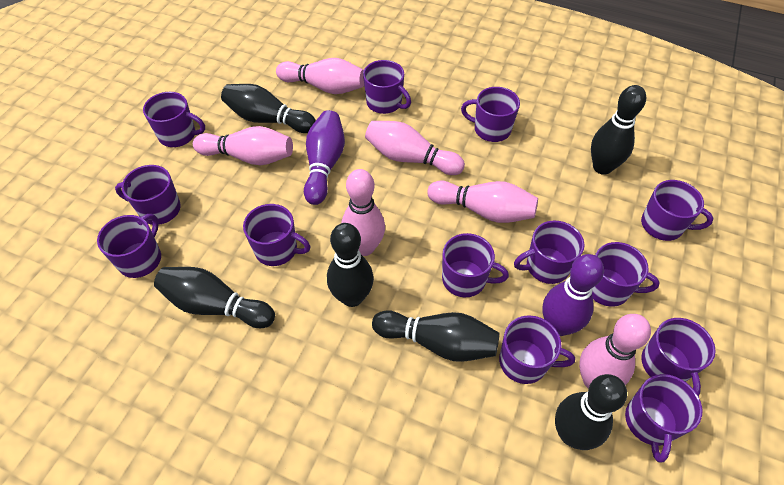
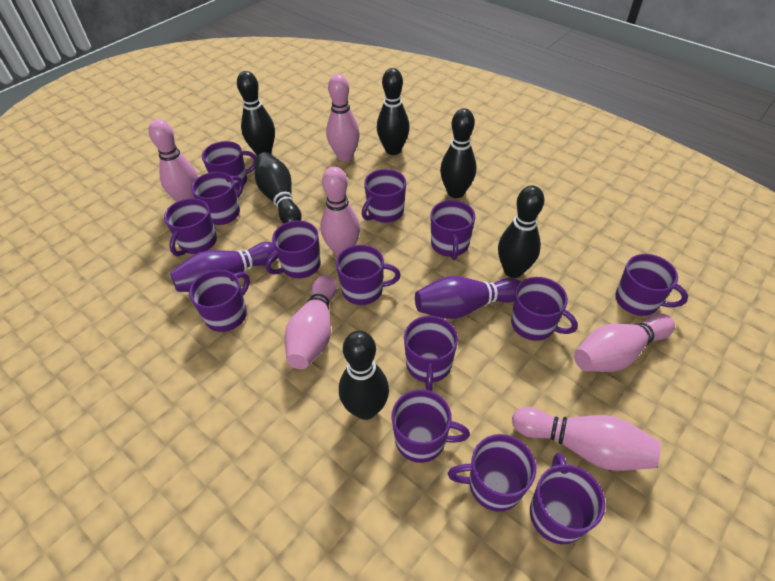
purple mug: 13 -> 14

